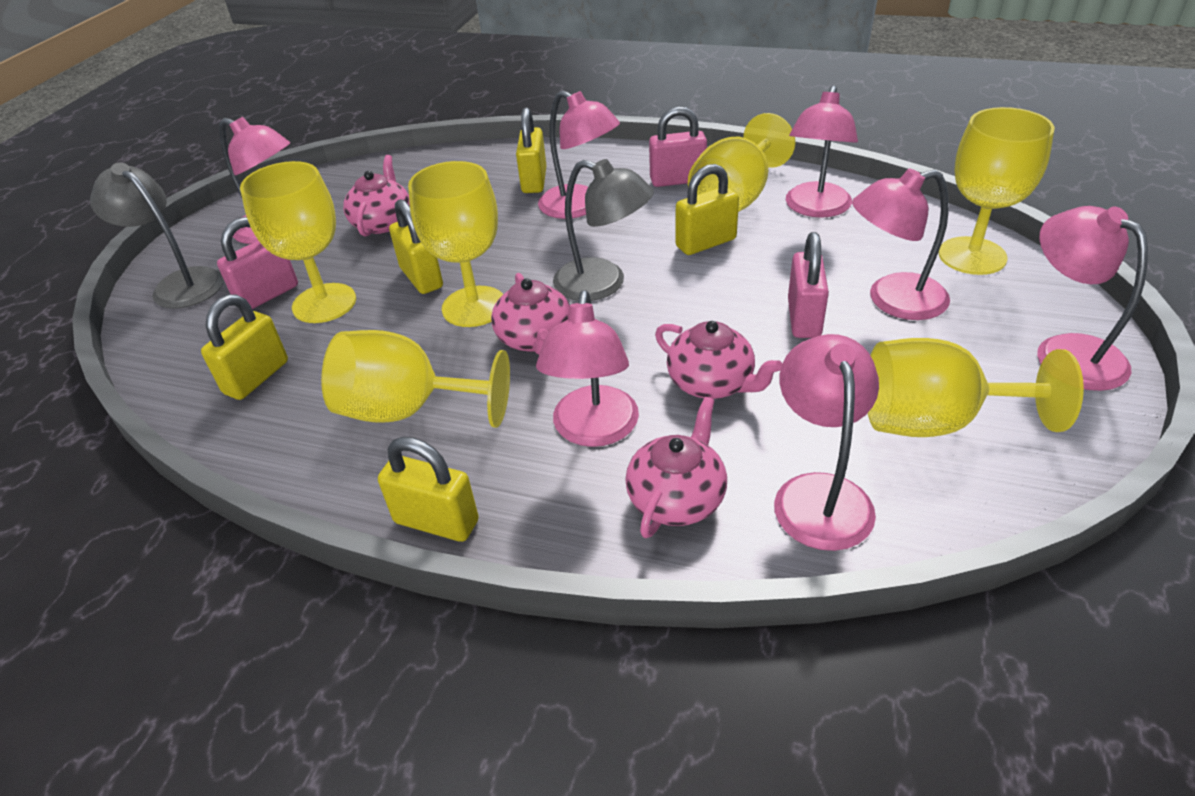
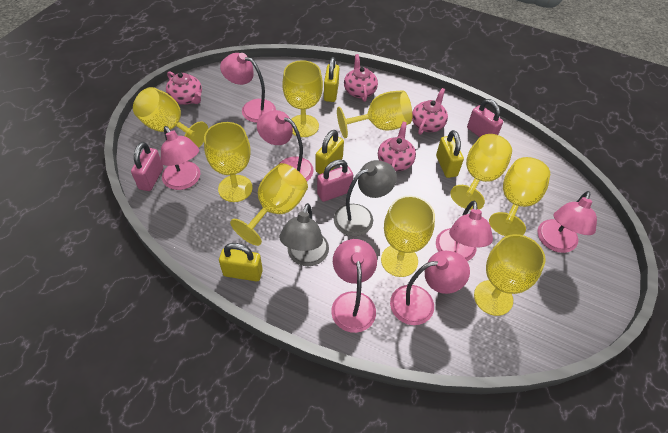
yellow goblet: 6 -> 9
yellow padlock: 5 -> 4

